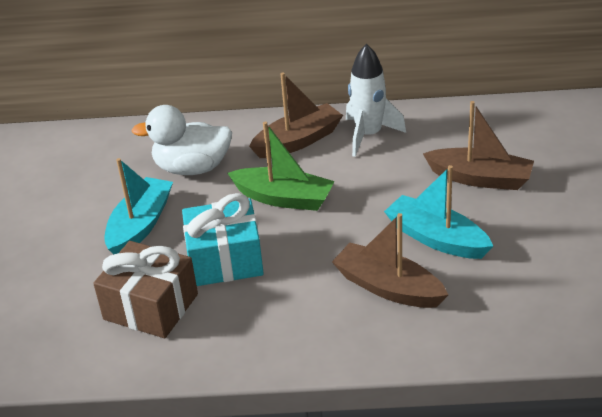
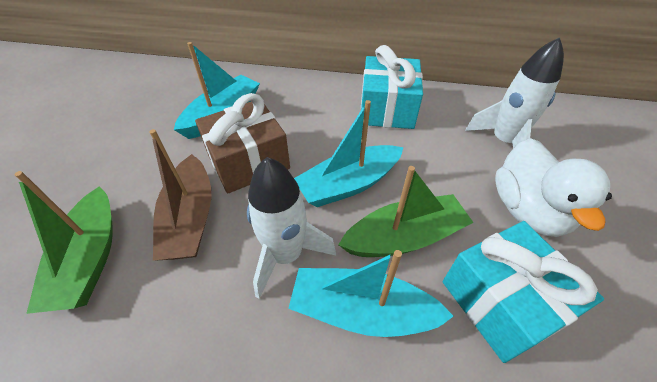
brown boat: 3 -> 1
green boat: 1 -> 2
turquoise boat: 2 -> 3
turquoise gift: 1 -> 2
white rocket: 1 -> 2

